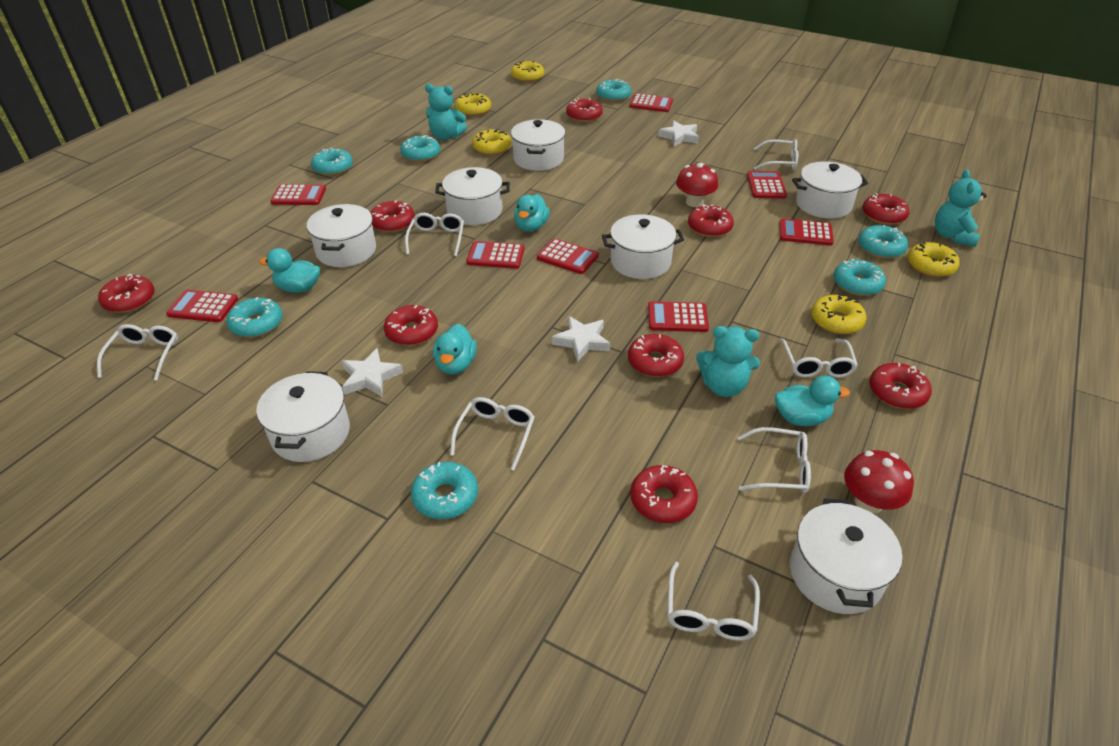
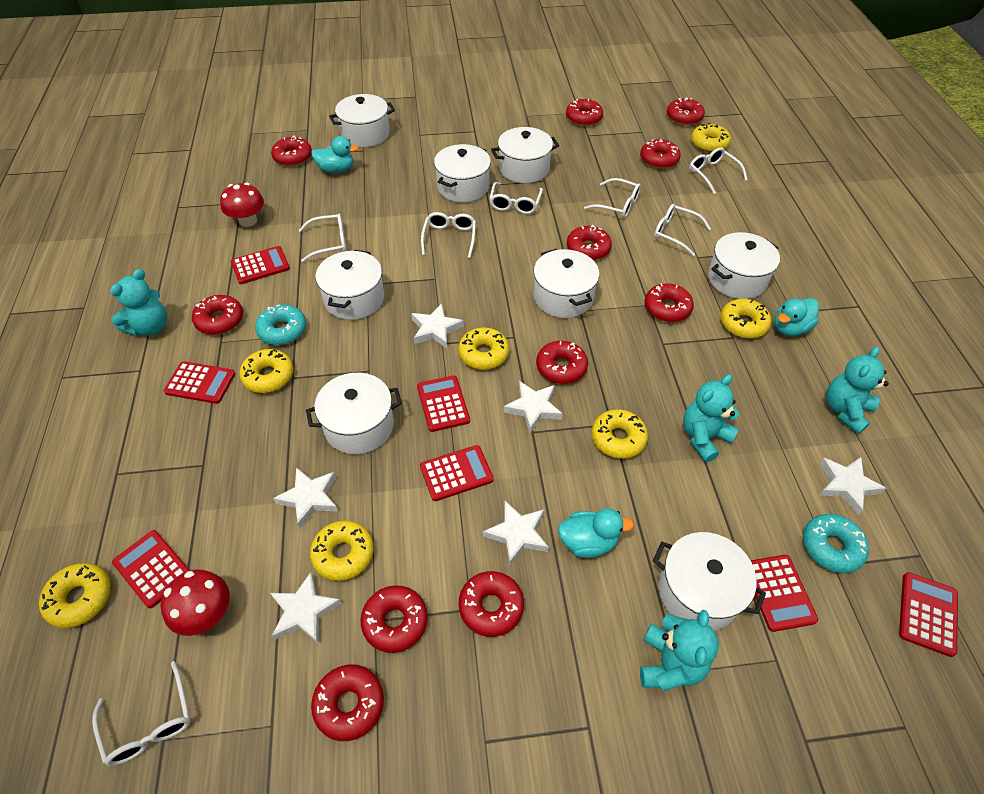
red calculator: 8 -> 7
red donut: 9 -> 11
turquoise donut: 7 -> 2
turquoise duck: 4 -> 3
turquoise teddy bear: 3 -> 4
white pot: 7 -> 8
white star: 3 -> 6
yellow donut: 5 -> 7

